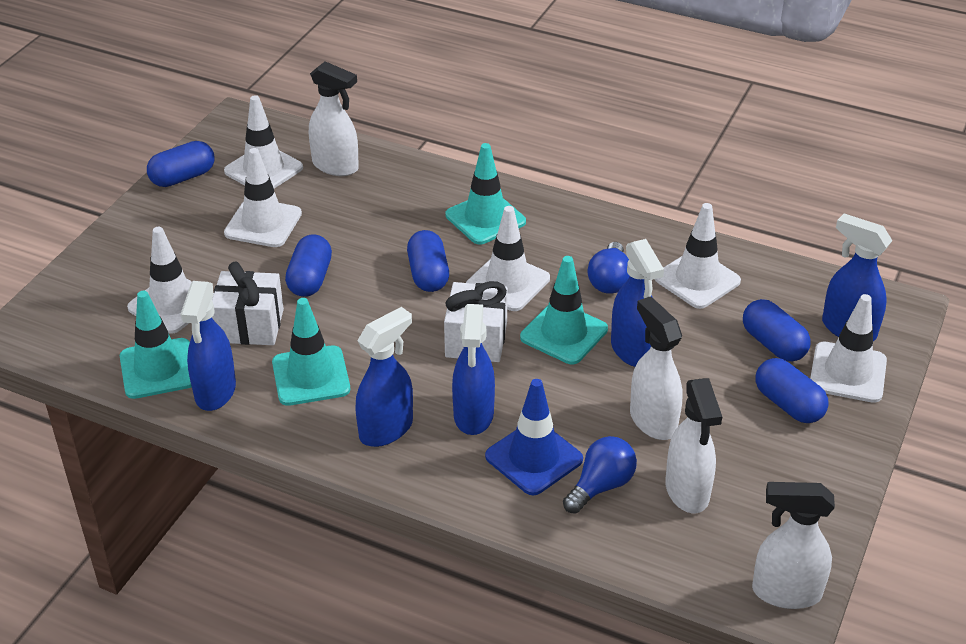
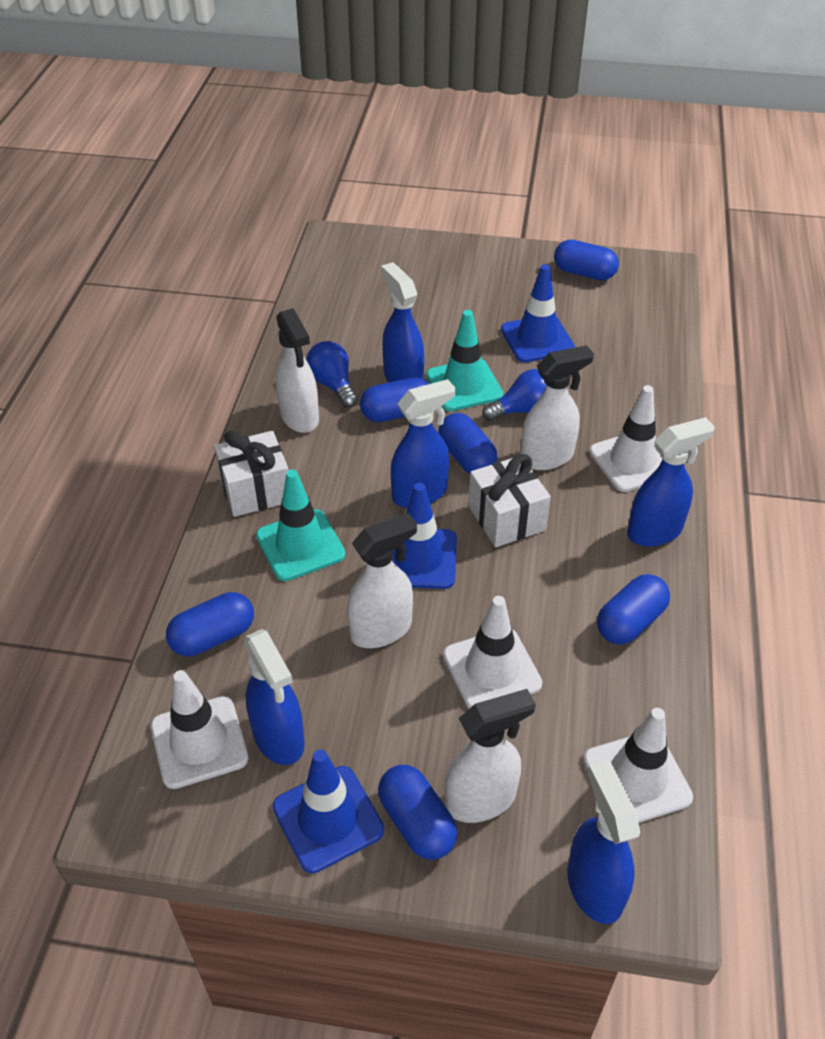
blue capsule: 5 -> 6
blue traffic cone: 1 -> 3
turquoise traffic cone: 4 -> 2
white traffic cone: 6 -> 4

